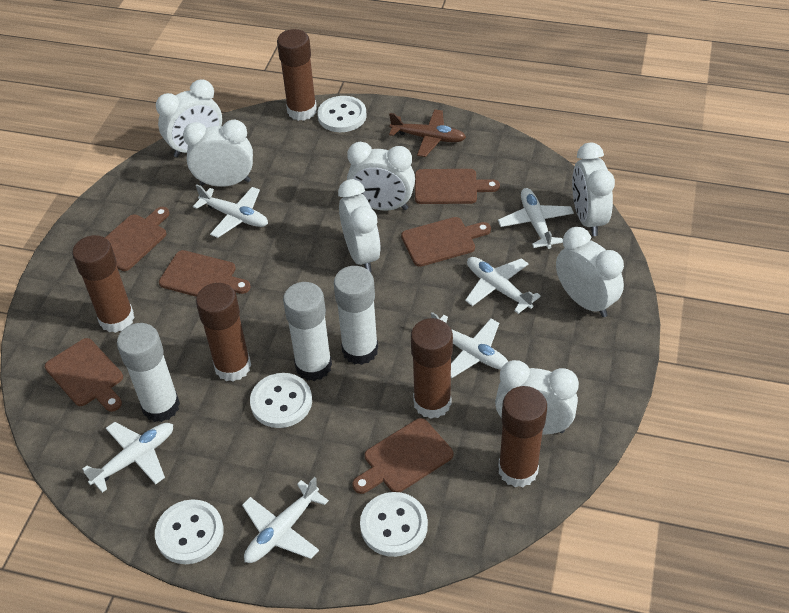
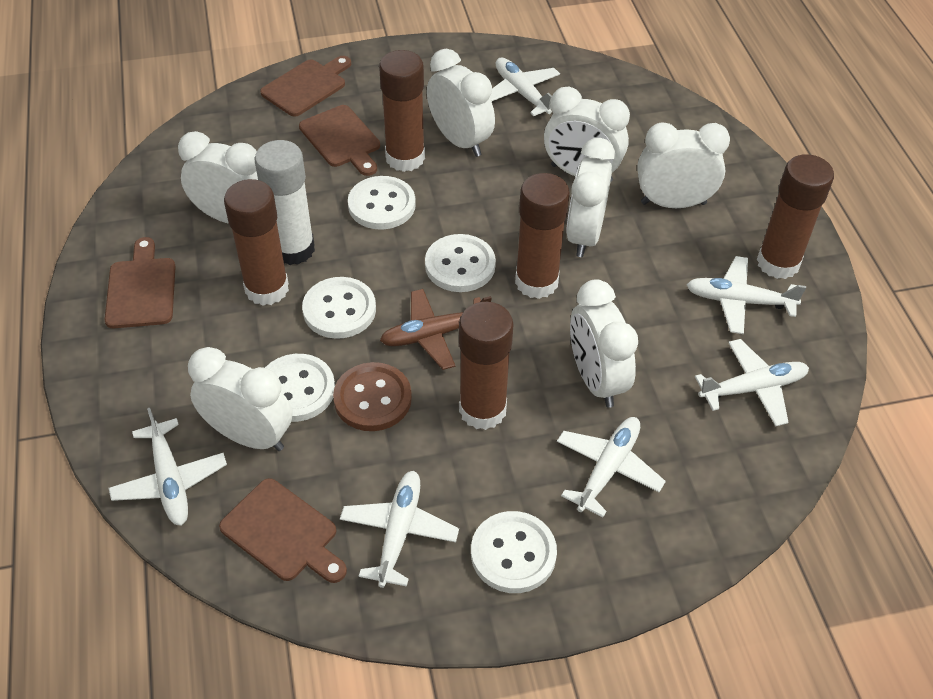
brown button: 0 -> 1
brown cutting board: 6 -> 4
white button: 4 -> 5
white glue stick: 3 -> 1

